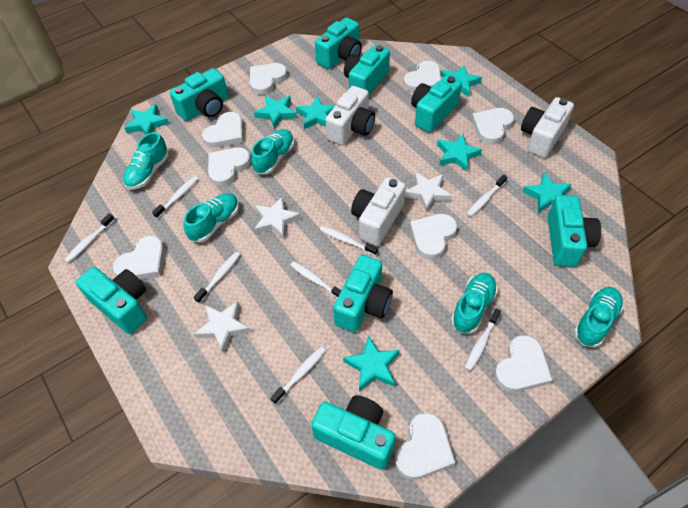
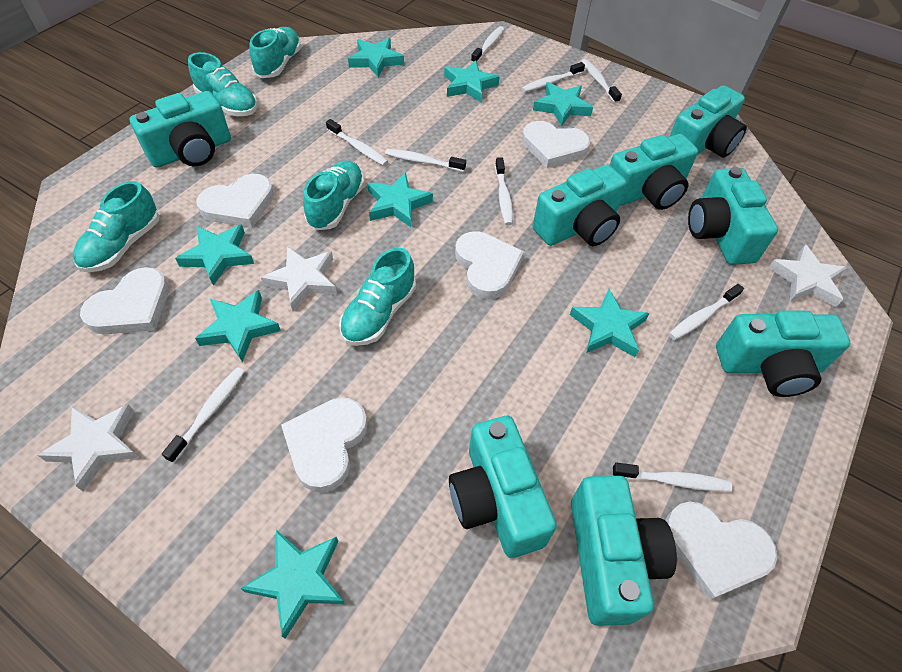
turquoise star: 7 -> 8
white camera: 3 -> 0
white heart: 9 -> 6
white toothbrush: 8 -> 9

